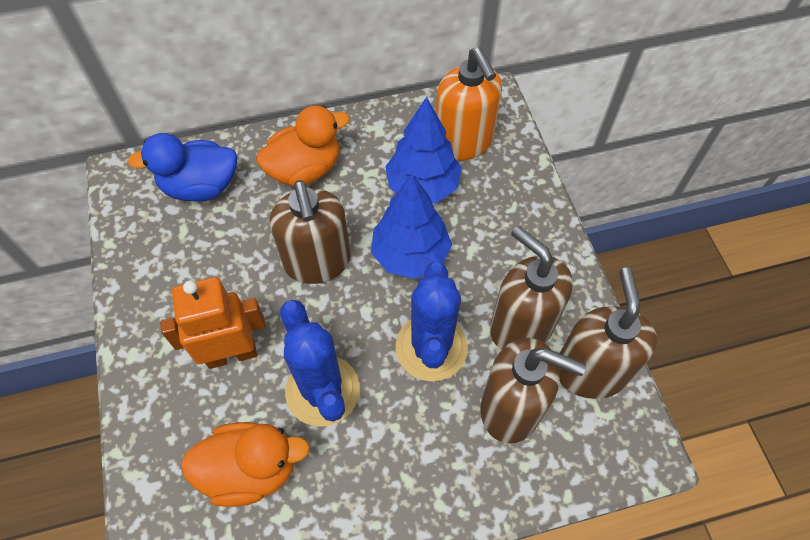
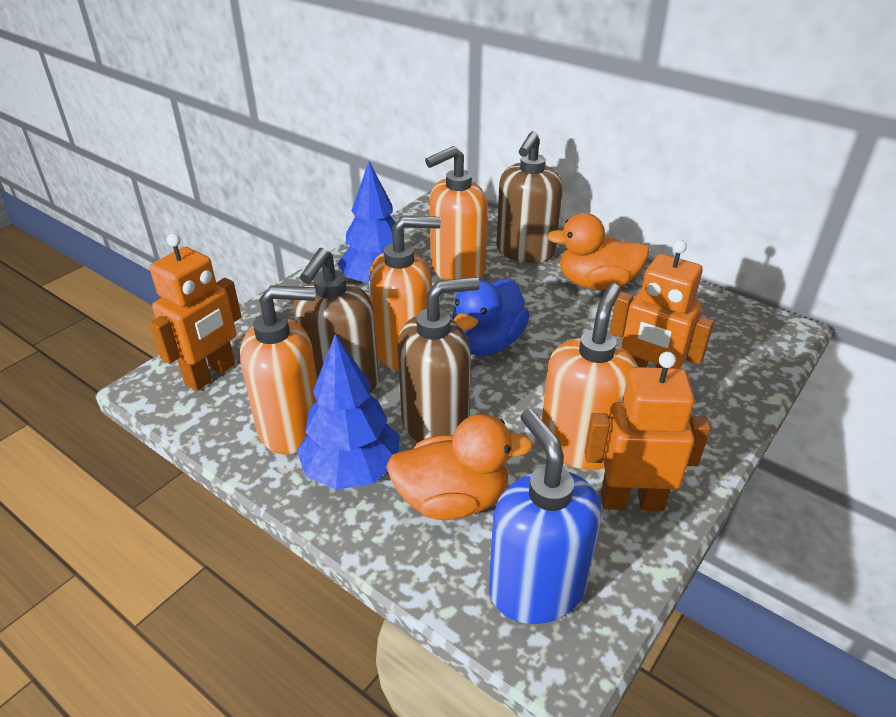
blue cactus: 2 -> 0
blue soap dispenser: 0 -> 1
brown soap dispenser: 4 -> 3
orange robot: 1 -> 3
orange soap dispenser: 1 -> 4

